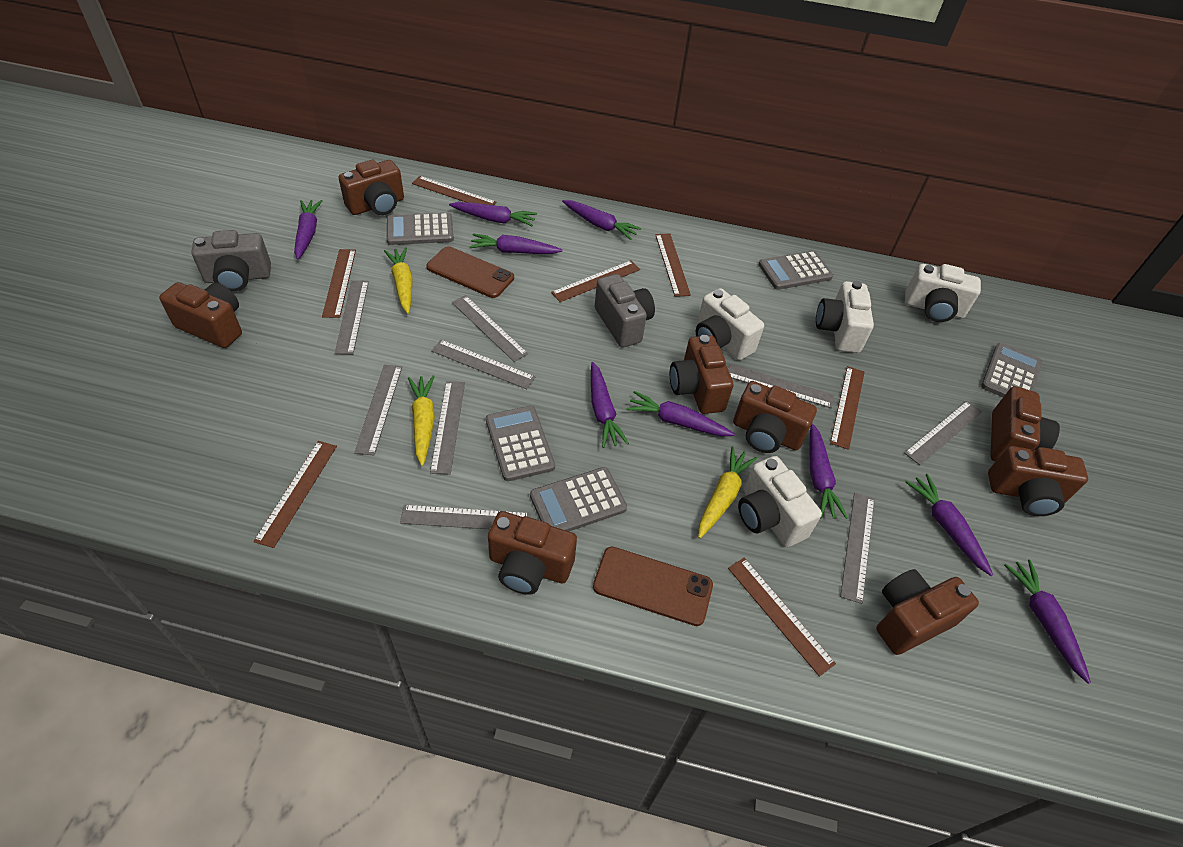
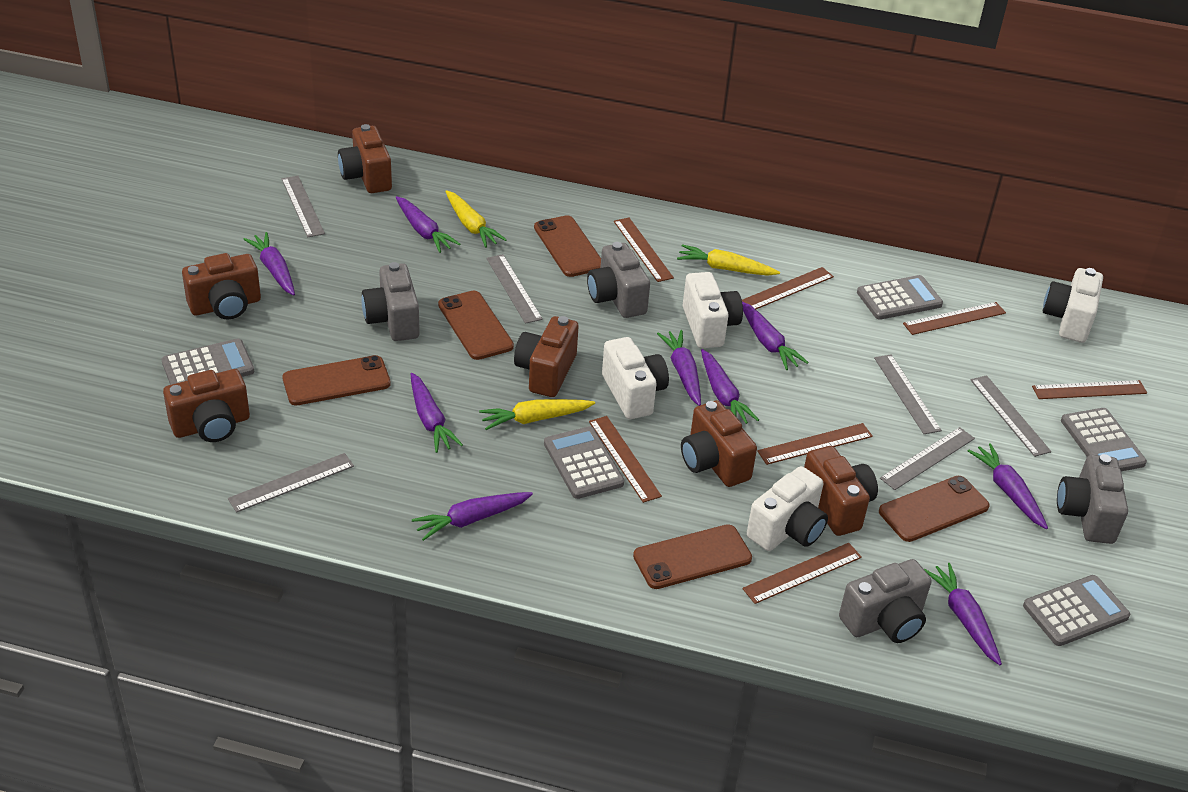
brown camera: 8 -> 6
brown phone: 2 -> 5
grey camera: 2 -> 4
grey ruler: 9 -> 6

